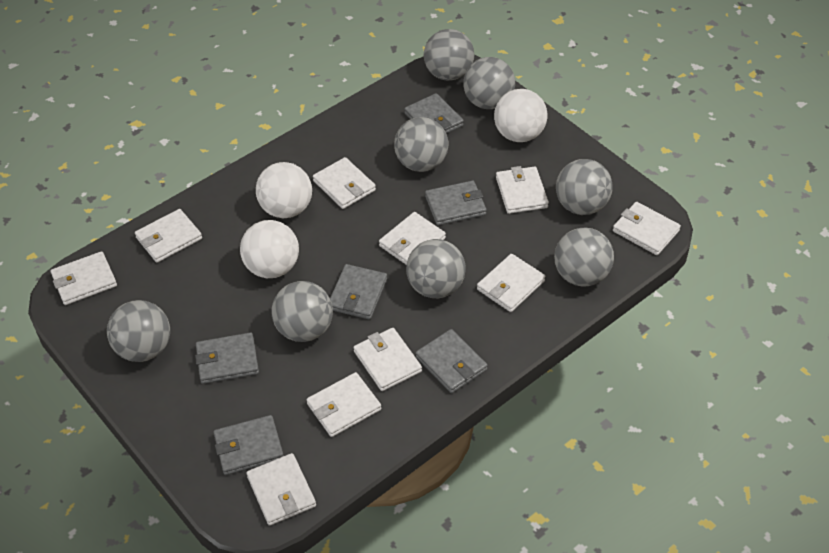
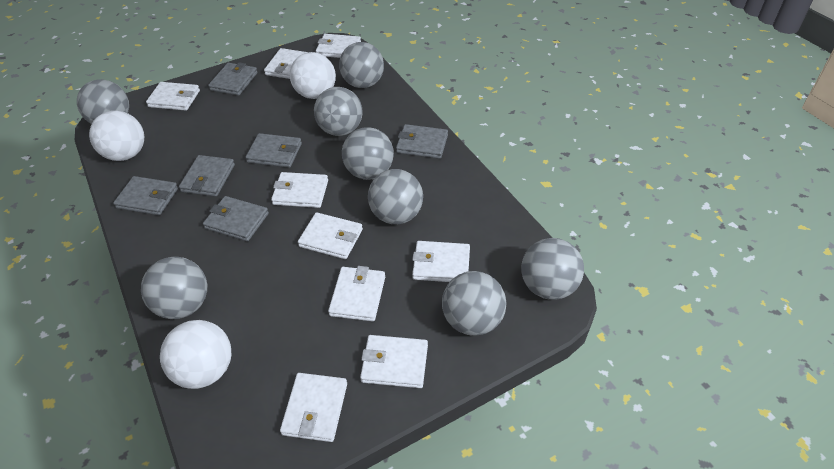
white wallet: 10 -> 9

